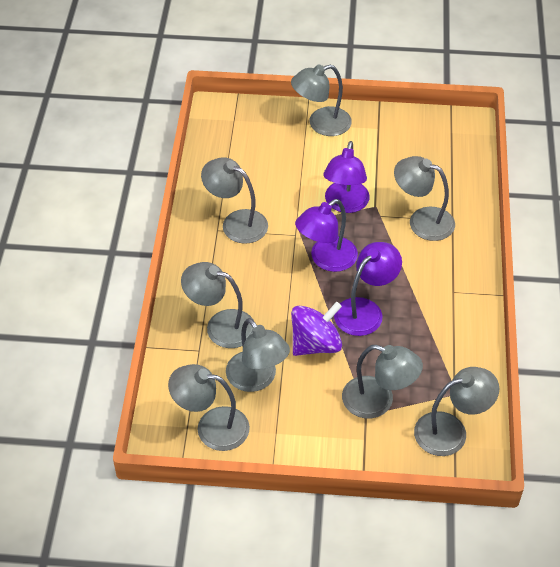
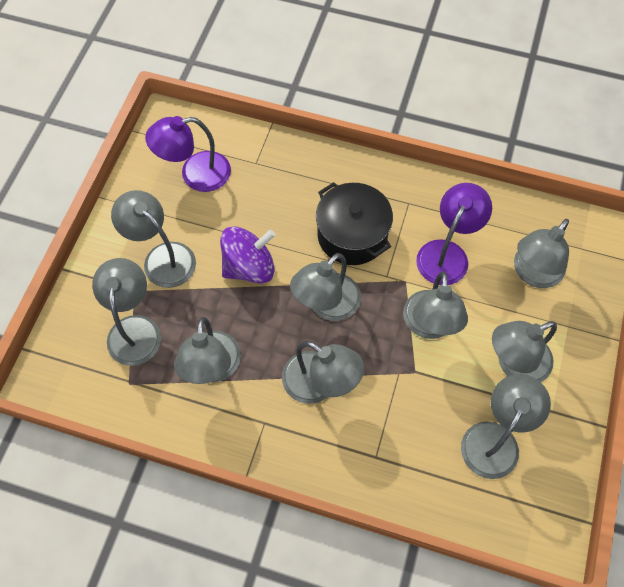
black pot: 0 -> 1
grey lamp: 8 -> 9
purple lamp: 3 -> 2

